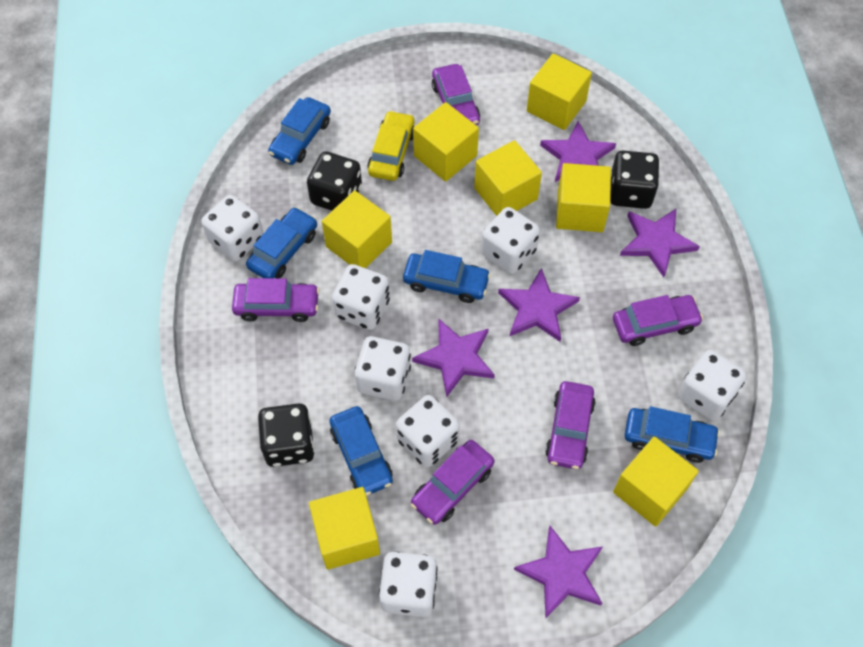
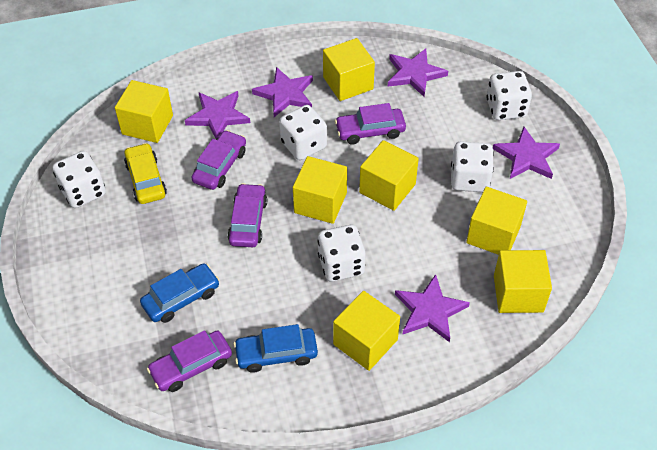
black dice: 3 -> 0
blue car: 5 -> 2
purple car: 5 -> 4
white dice: 7 -> 5

